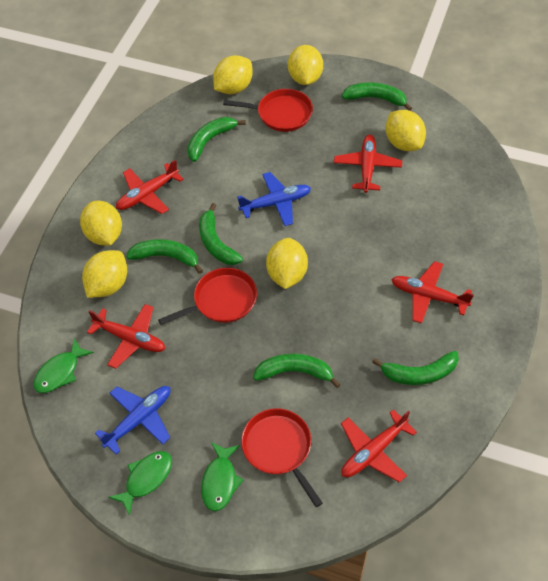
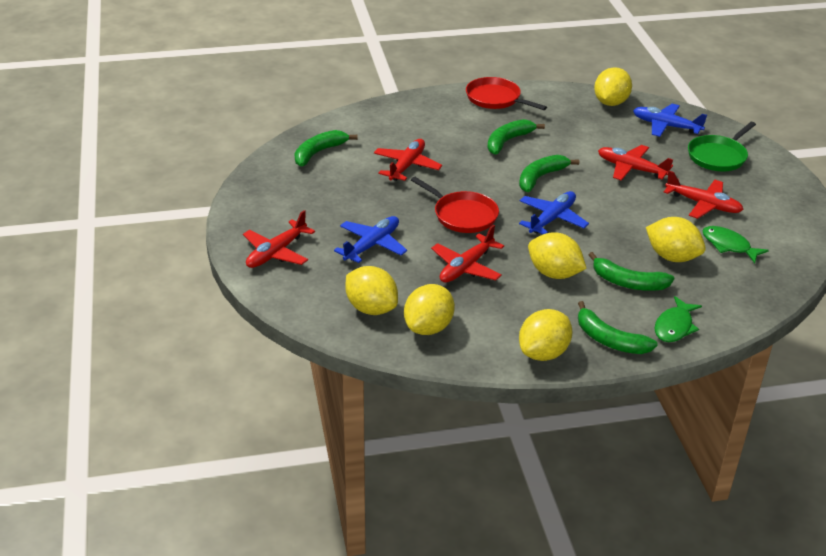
blue plane: 2 -> 3
green banana: 6 -> 5
green fish: 3 -> 2
green pan: 0 -> 1
red pan: 3 -> 2

